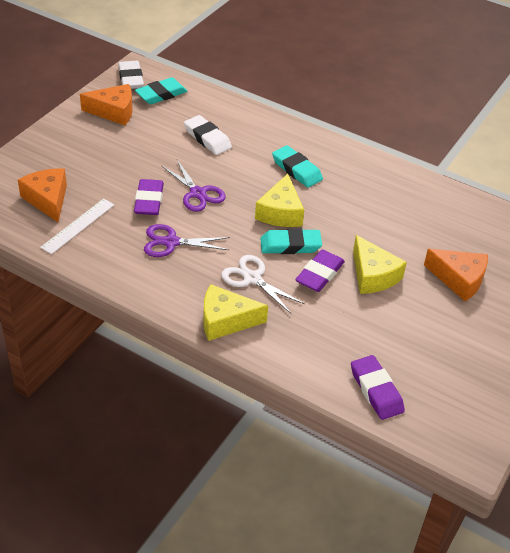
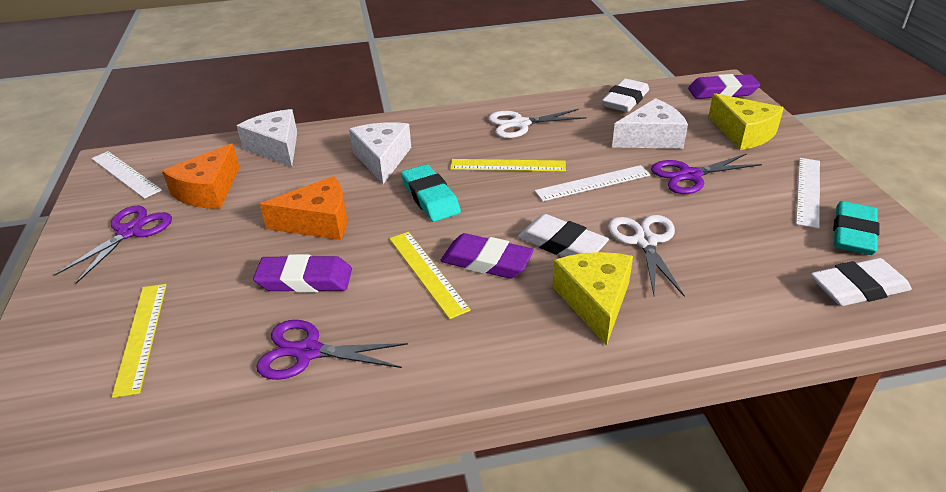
orange cheese: 3 -> 2
purple scissors: 2 -> 3
turquoise eraser: 3 -> 2
white cheese: 0 -> 3
white eraser: 2 -> 3
white ruler: 1 -> 3
white scissors: 1 -> 2
yellow cheese: 3 -> 2
yellow ruler: 0 -> 3

